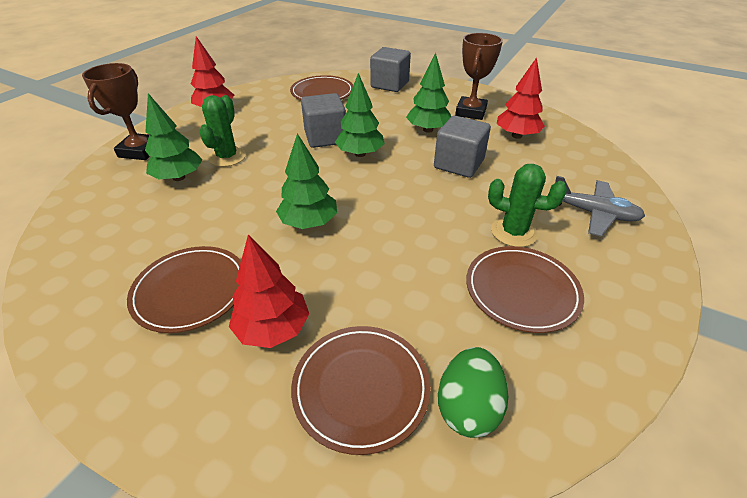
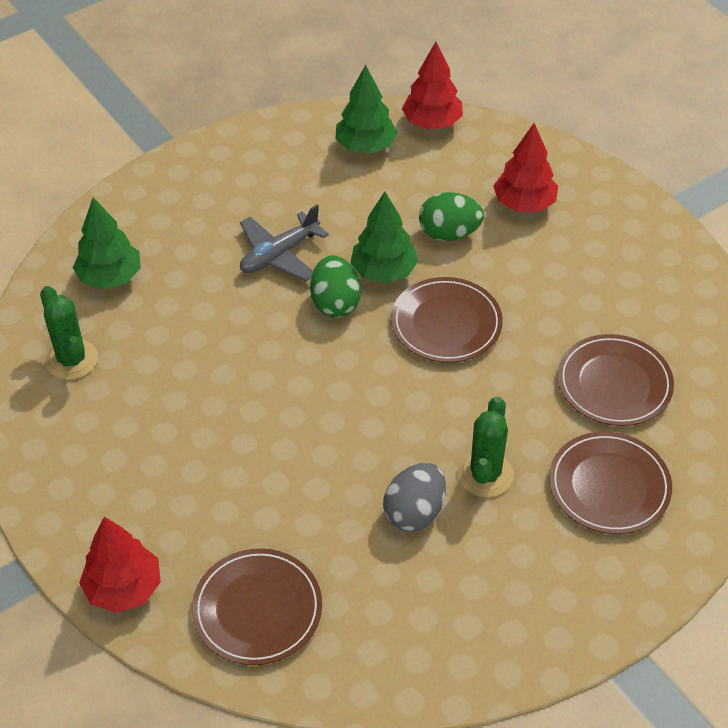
brown trophy: 2 -> 0
green egg: 1 -> 2
green tree: 4 -> 3
grey cube: 3 -> 0
grey egg: 0 -> 1

